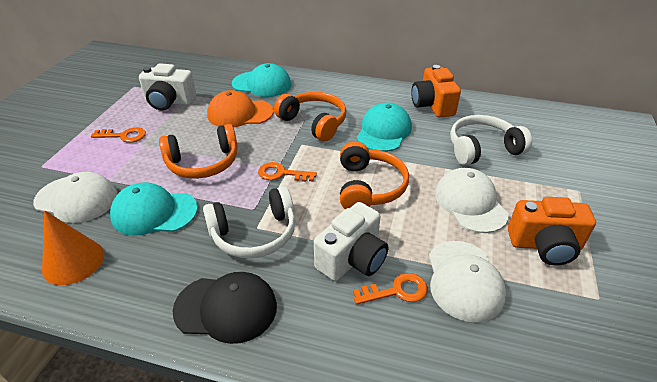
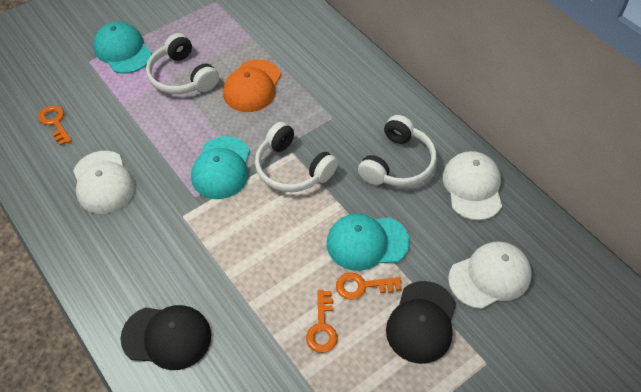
black cap: 1 -> 2
orange camera: 2 -> 0
orange cone: 1 -> 0
orange headphones: 3 -> 0
white camera: 2 -> 0
white headphones: 2 -> 3

